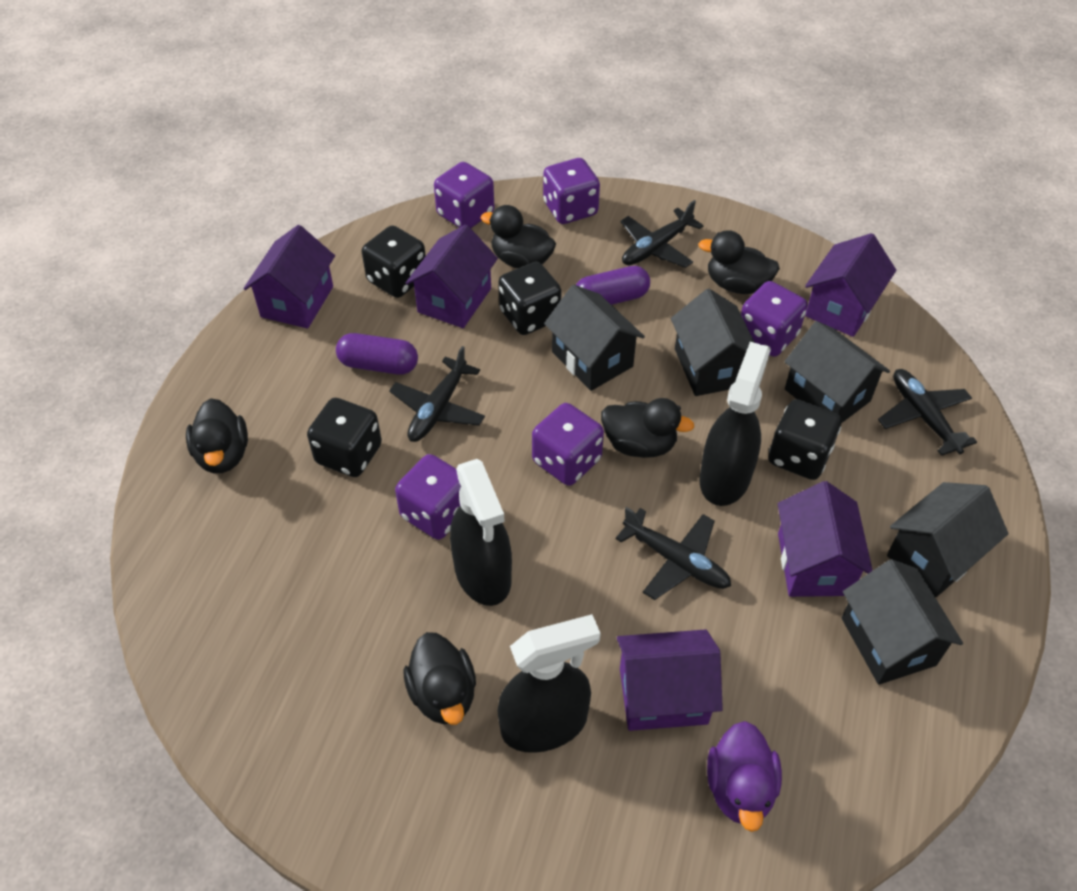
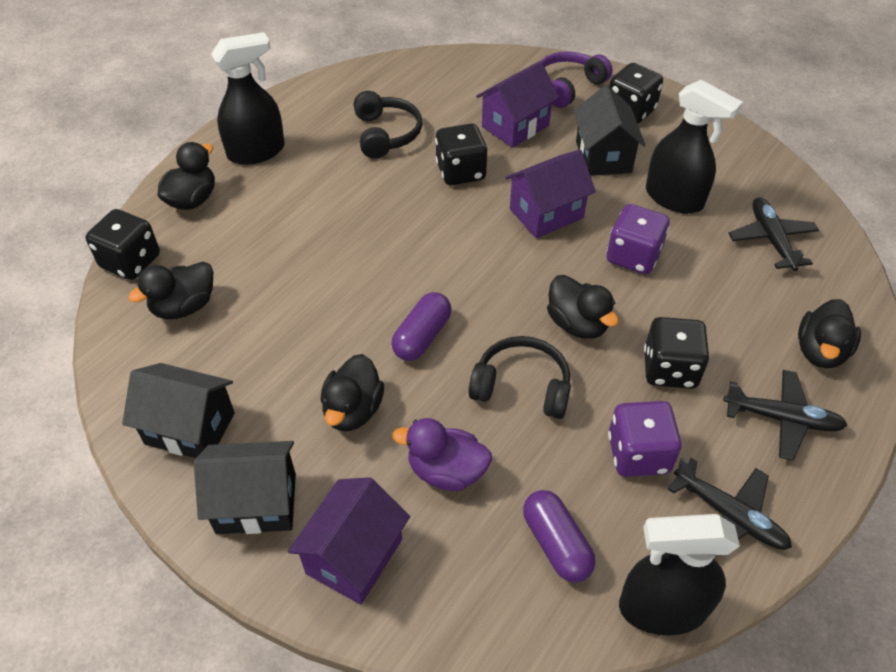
black headphones: 0 -> 2
black house: 5 -> 3
black plane: 4 -> 3
purple dice: 5 -> 2
purple headphones: 0 -> 1
purple house: 5 -> 3

